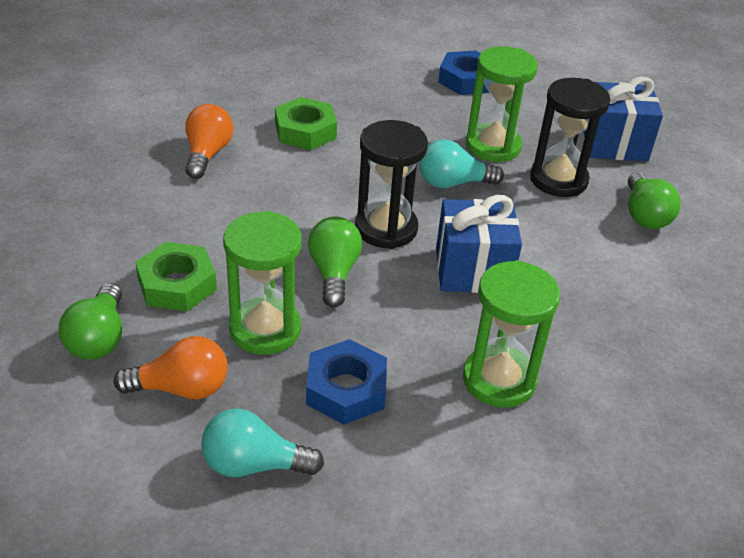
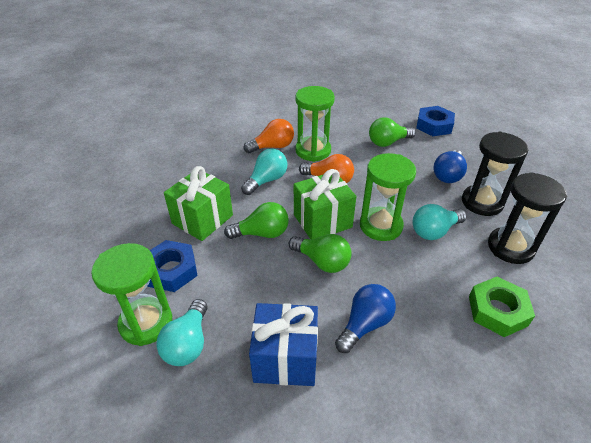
blue gift: 2 -> 1
blue light bulb: 0 -> 2
green gift: 0 -> 2
green nut: 2 -> 1
turquoise light bulb: 2 -> 3

